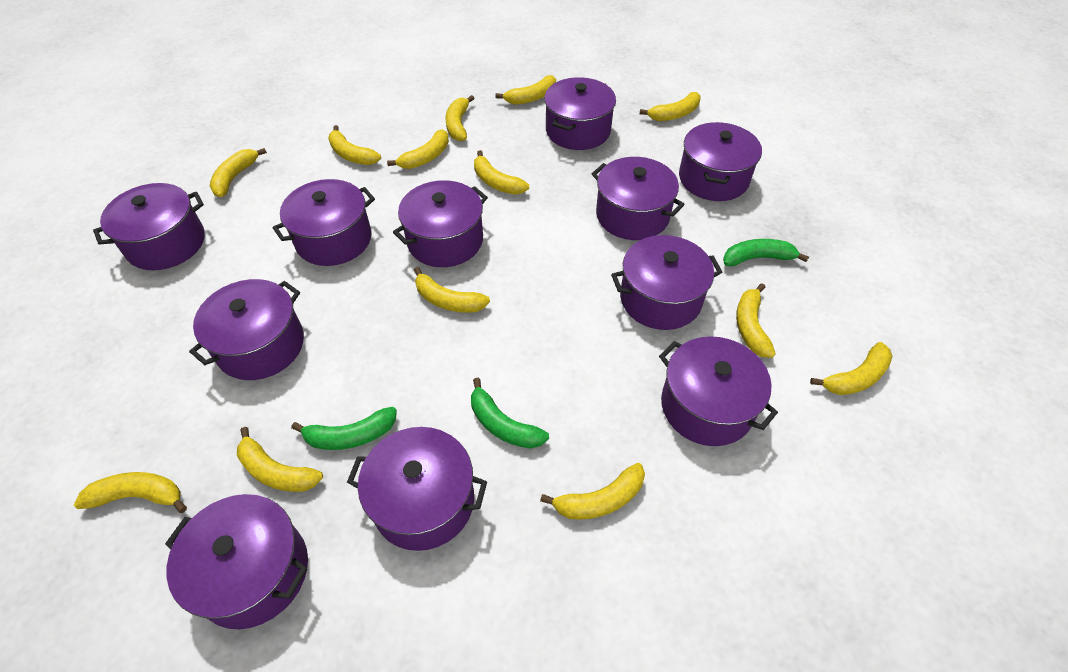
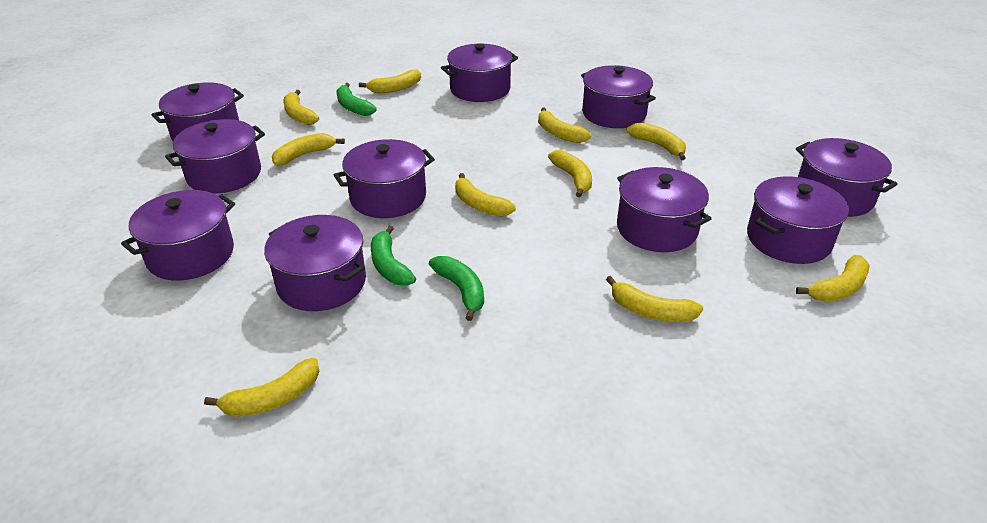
purple pot: 11 -> 10
yellow banana: 13 -> 10

